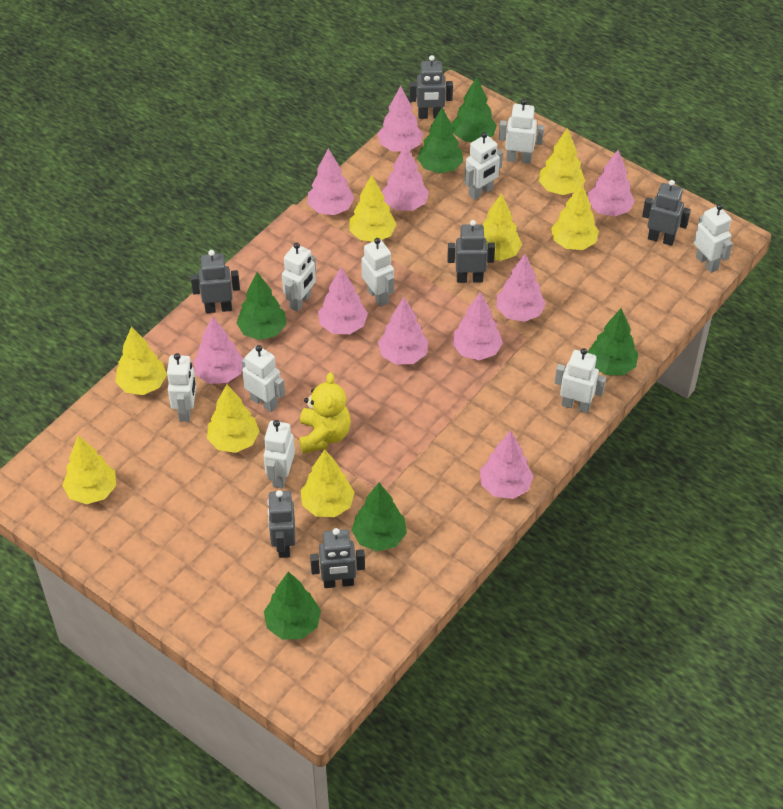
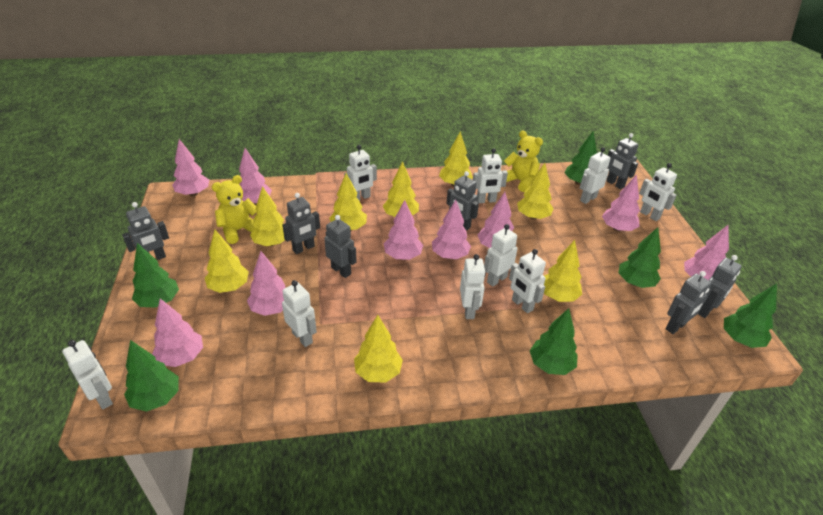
grey robot: 6 -> 7
pink tree: 10 -> 9
yellow teddy bear: 1 -> 2

